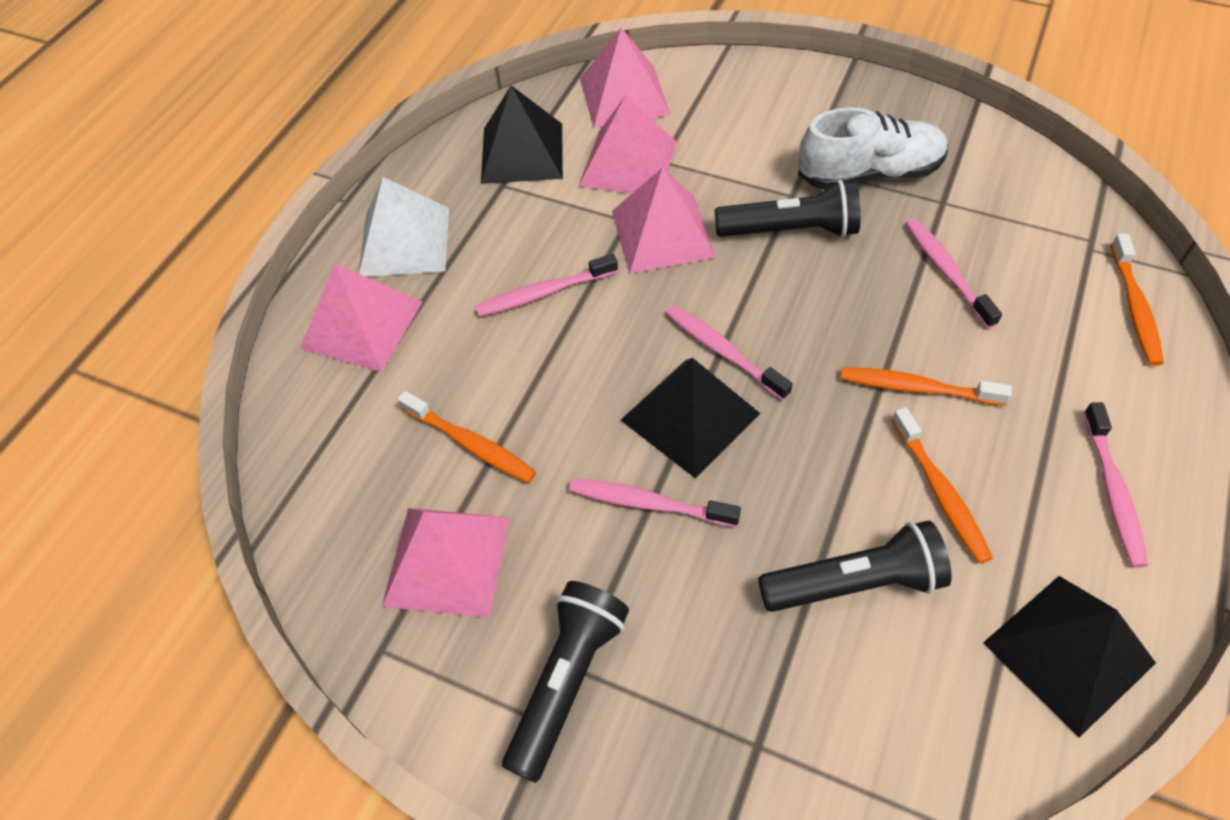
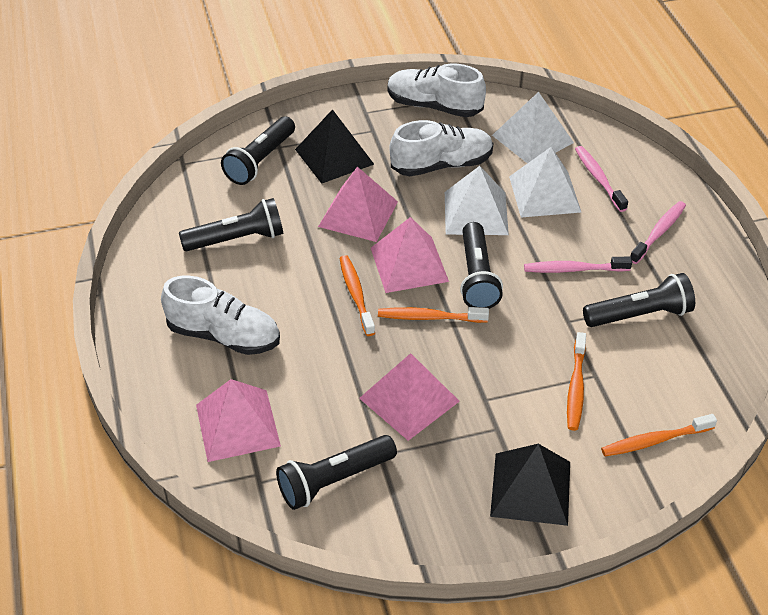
black flashlight: 3 -> 5
black pyramid: 3 -> 2
pink pyramid: 5 -> 4
pink toothbrush: 5 -> 3
white pyramid: 1 -> 3
white shoe: 1 -> 3

